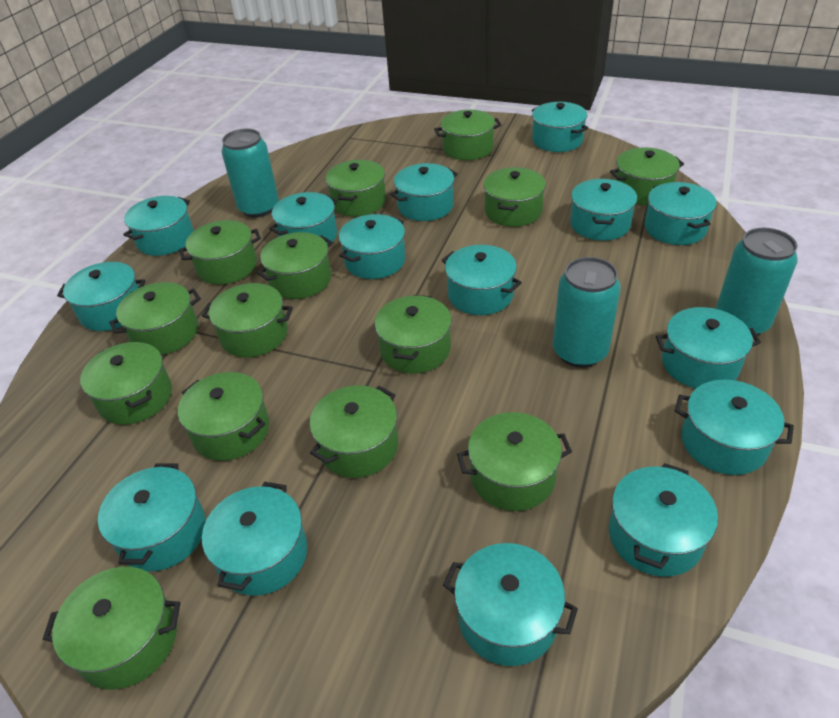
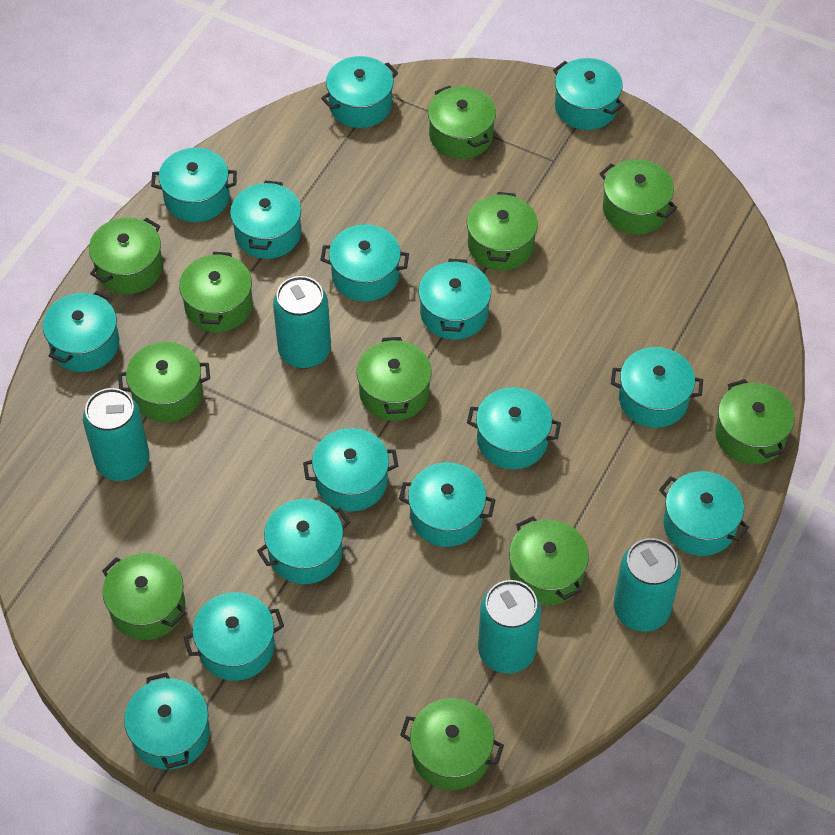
green pot: 14 -> 11
turquoise can: 3 -> 4

